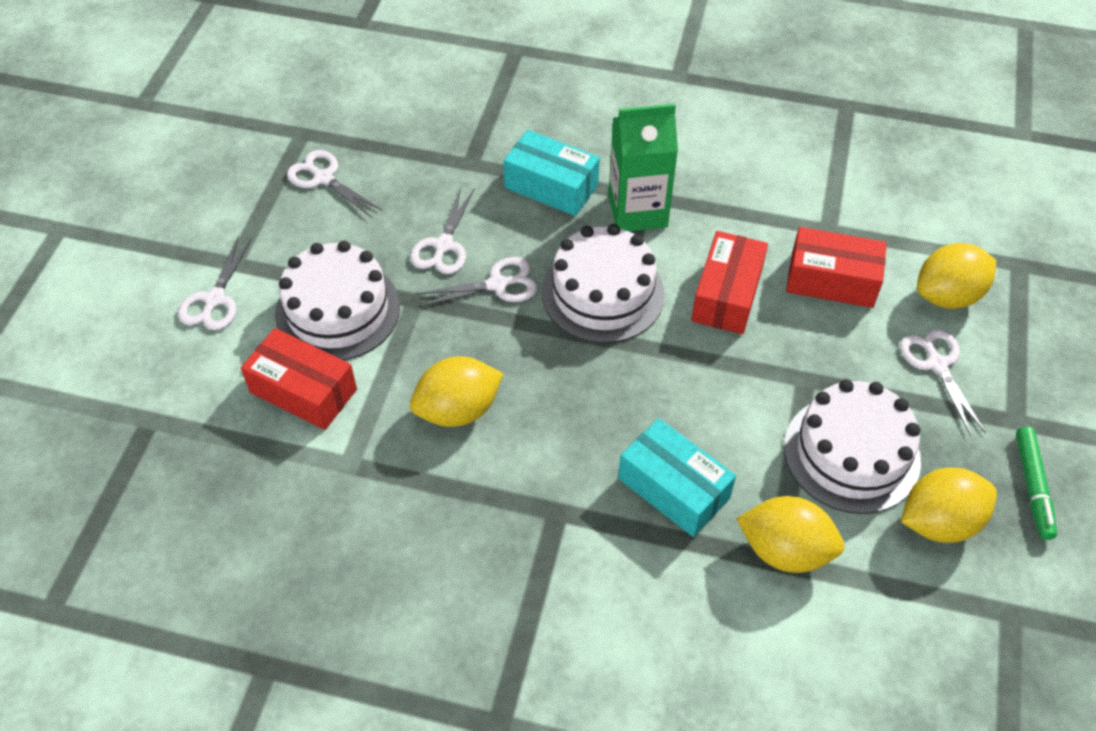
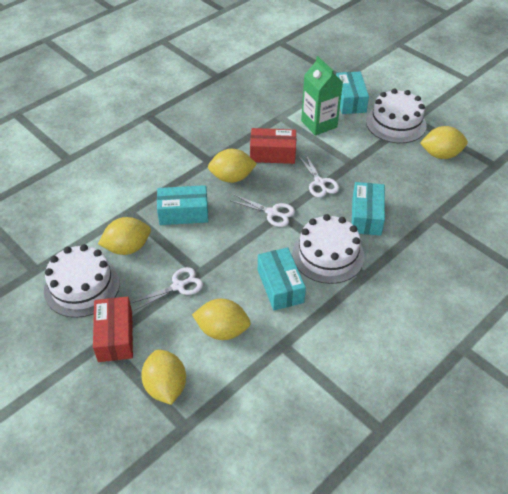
green marker: 1 -> 0
red box: 3 -> 2
turquoise box: 2 -> 4
white scissors: 5 -> 3
yellow lemon: 4 -> 5

